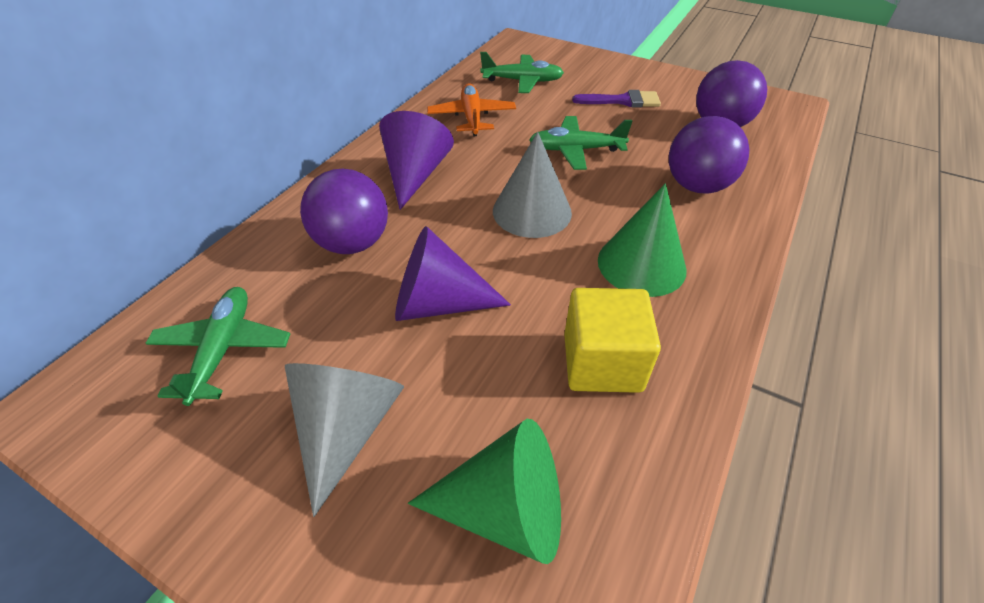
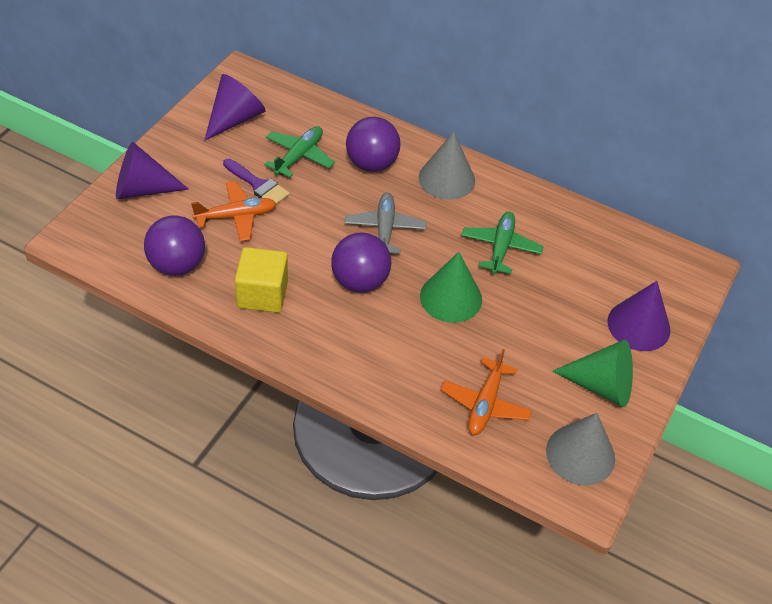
green plane: 3 -> 2
grey plane: 0 -> 1
orange plane: 1 -> 2
purple cone: 2 -> 3

